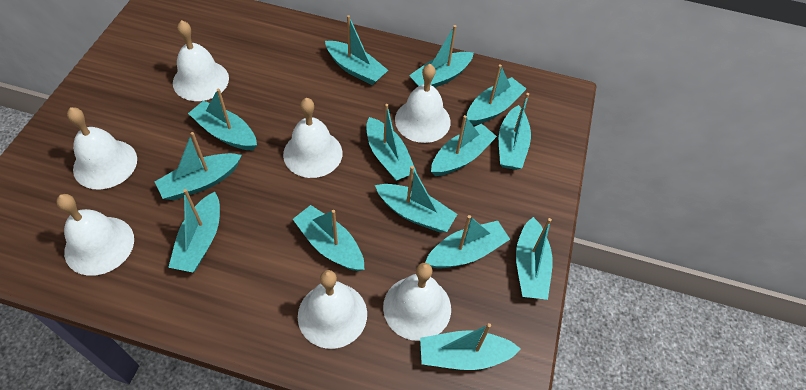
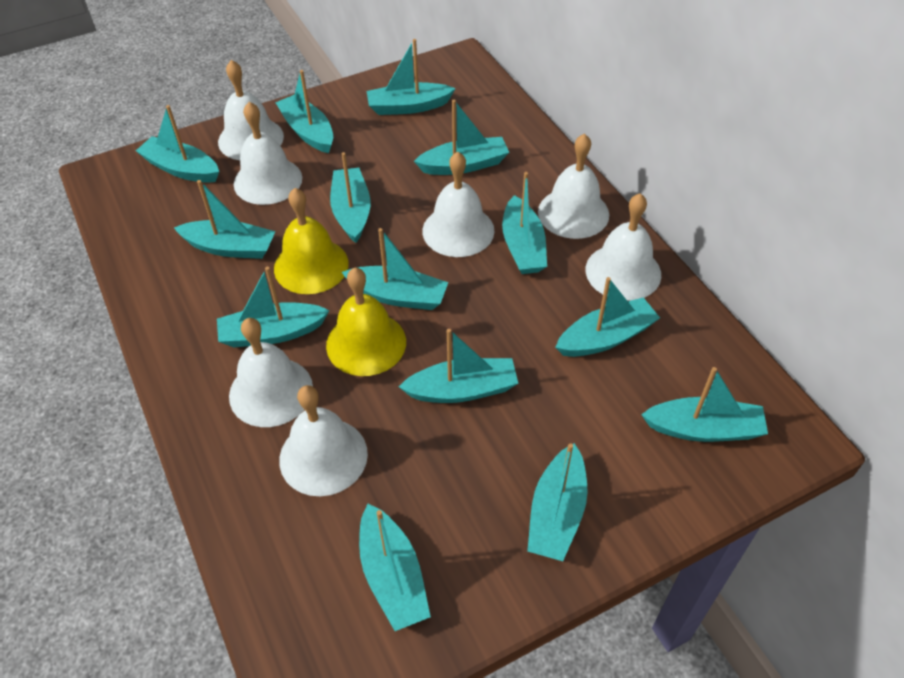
yellow bell: 0 -> 2

